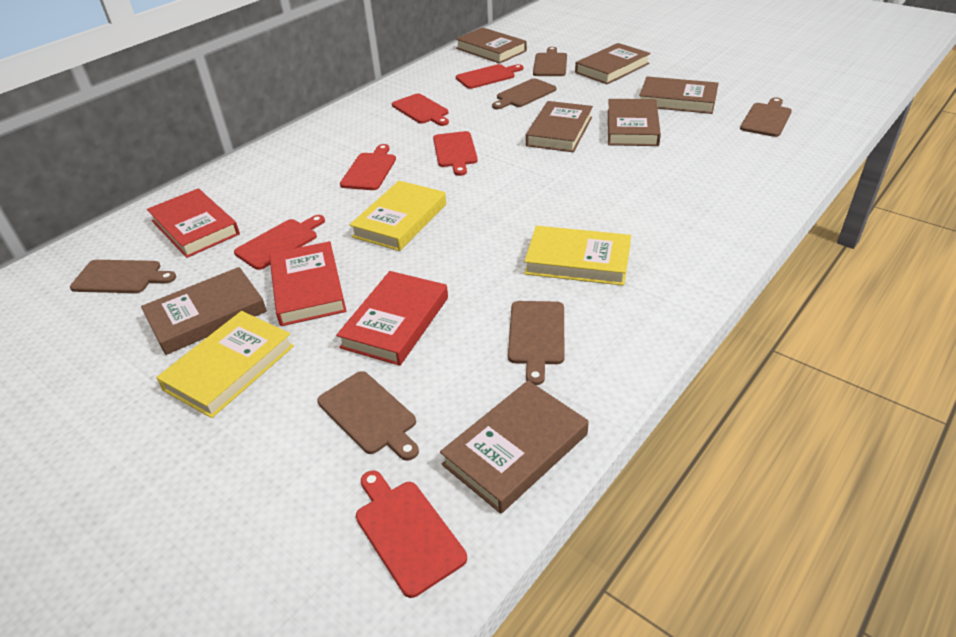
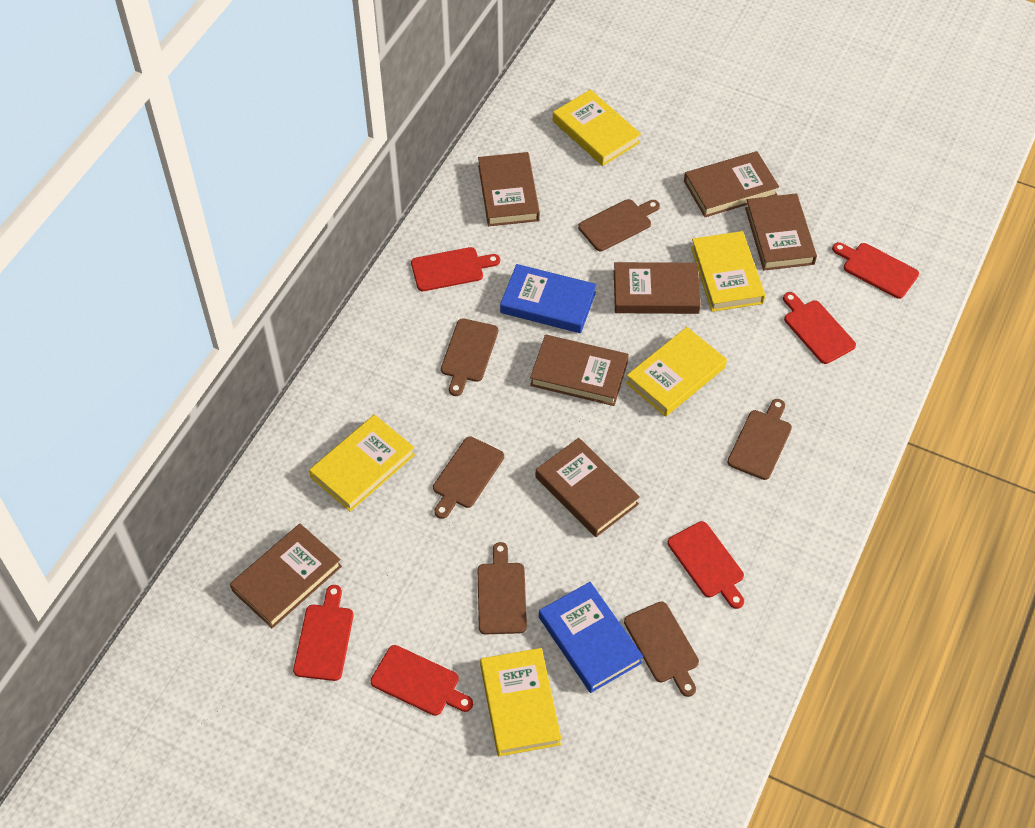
blue book: 0 -> 2
red book: 3 -> 0
yellow book: 3 -> 5

